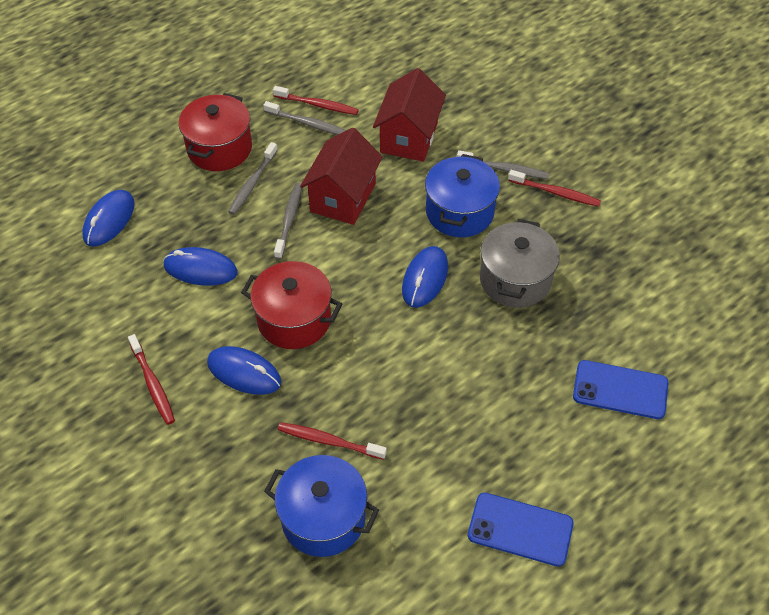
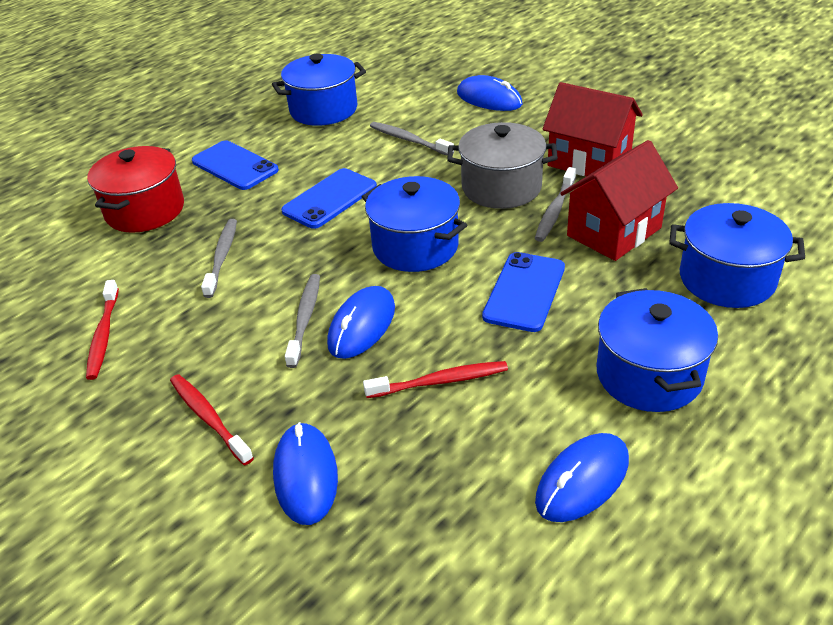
blue phone: 2 -> 3
blue pot: 2 -> 4
red pot: 2 -> 1
red toothbrush: 4 -> 3

